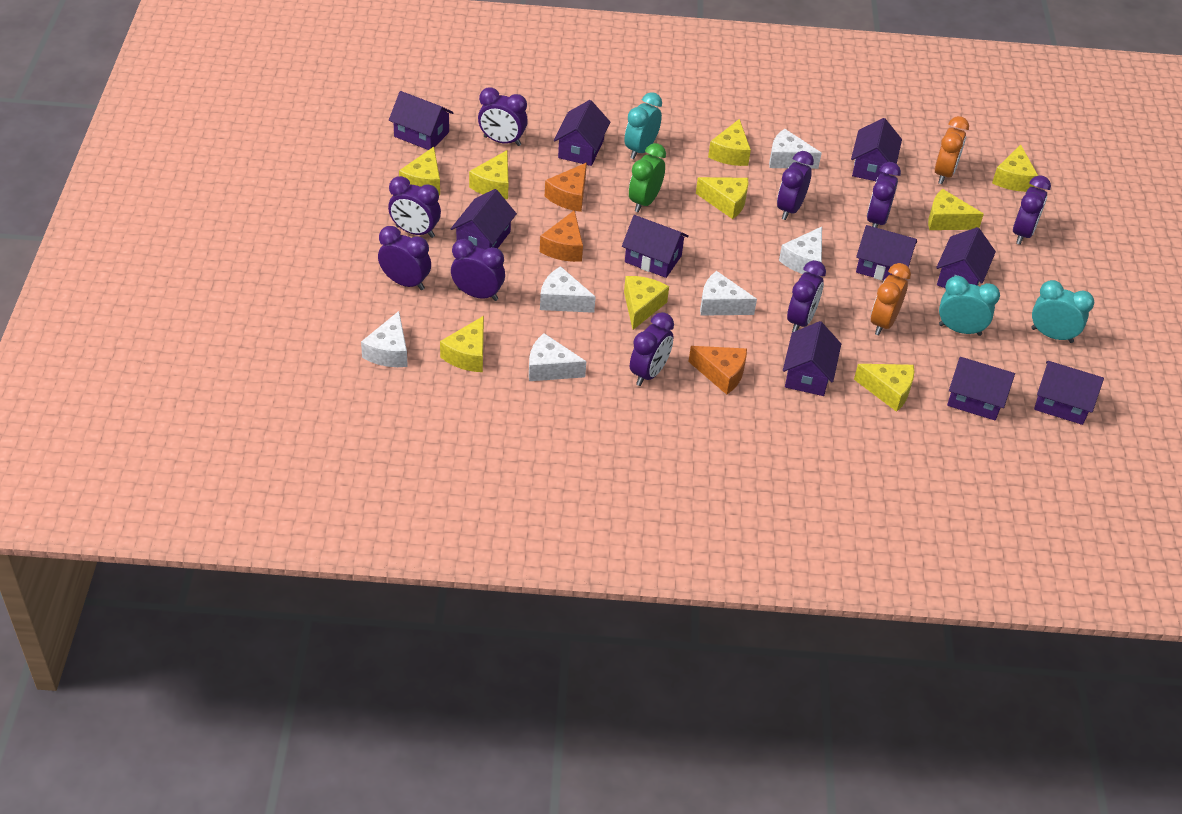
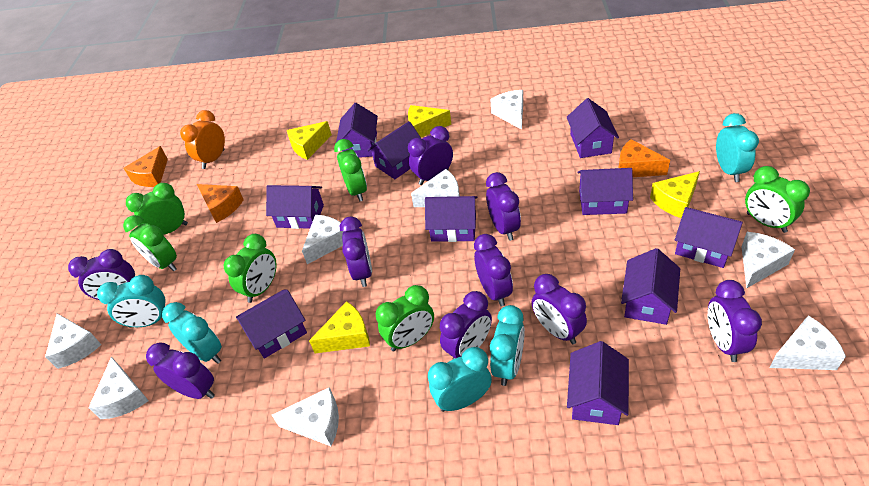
green clock: 1 -> 6
orange clock: 2 -> 1
turquoise clock: 3 -> 5
white cheese: 6 -> 8
yellow cheese: 9 -> 4

